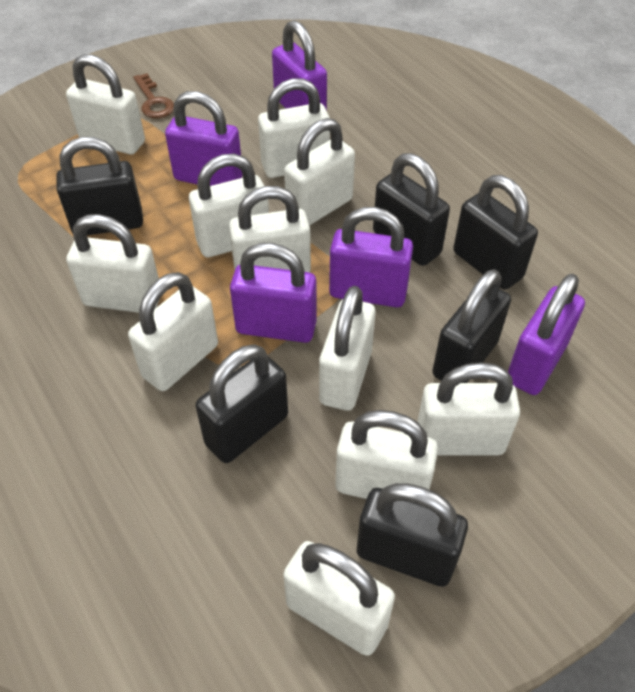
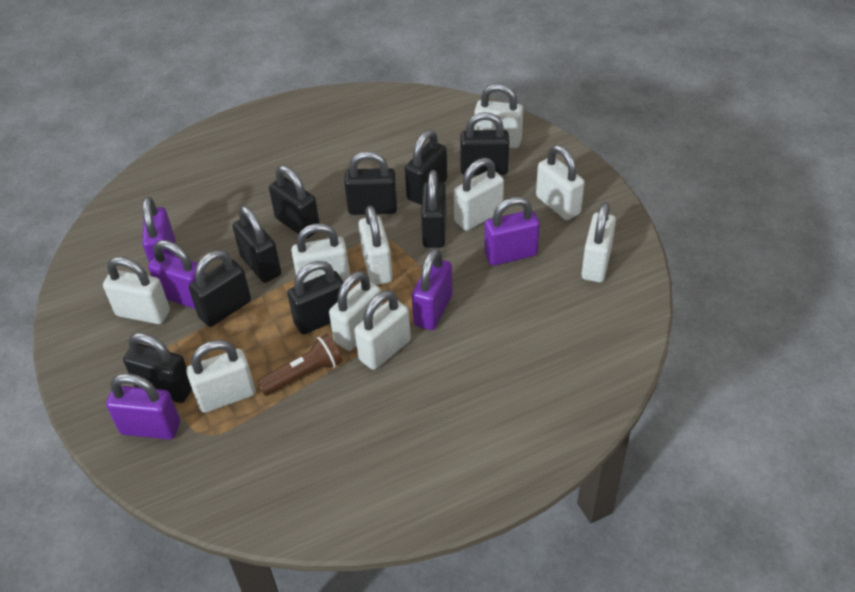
black padlock: 6 -> 9
brown flashlight: 0 -> 1
brown key: 1 -> 0
white padlock: 11 -> 10

